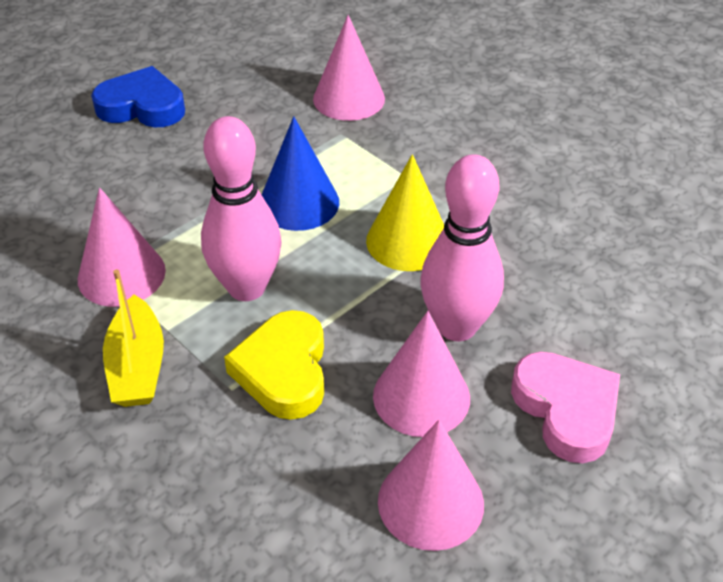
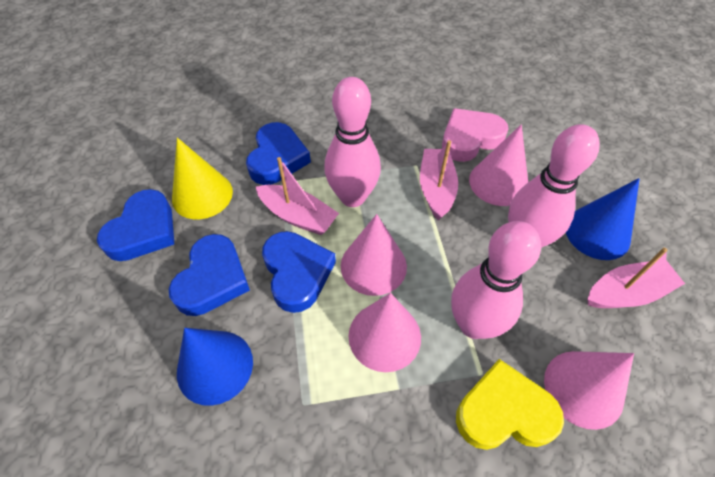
blue cone: 1 -> 2
blue heart: 1 -> 4
pink boat: 0 -> 3
pink bowling pin: 2 -> 3
yellow boat: 1 -> 0

